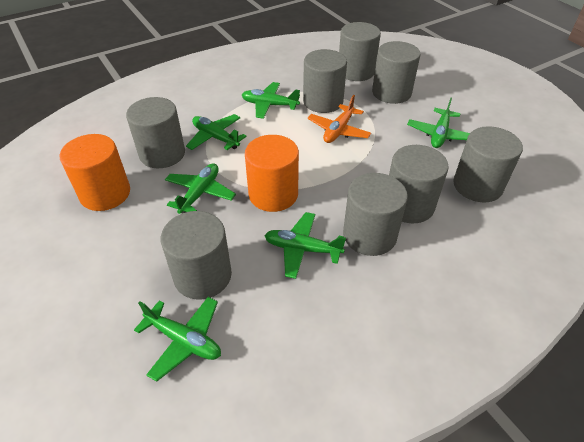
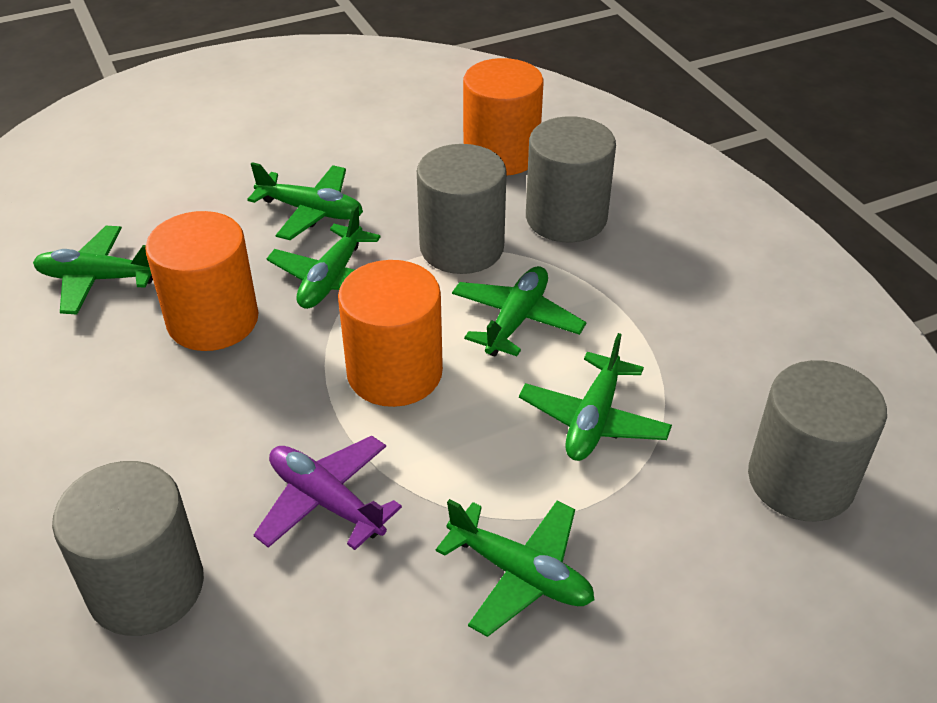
grey cylinder: 8 -> 4
orange cylinder: 2 -> 3
orange plane: 1 -> 0
purple plane: 0 -> 1

